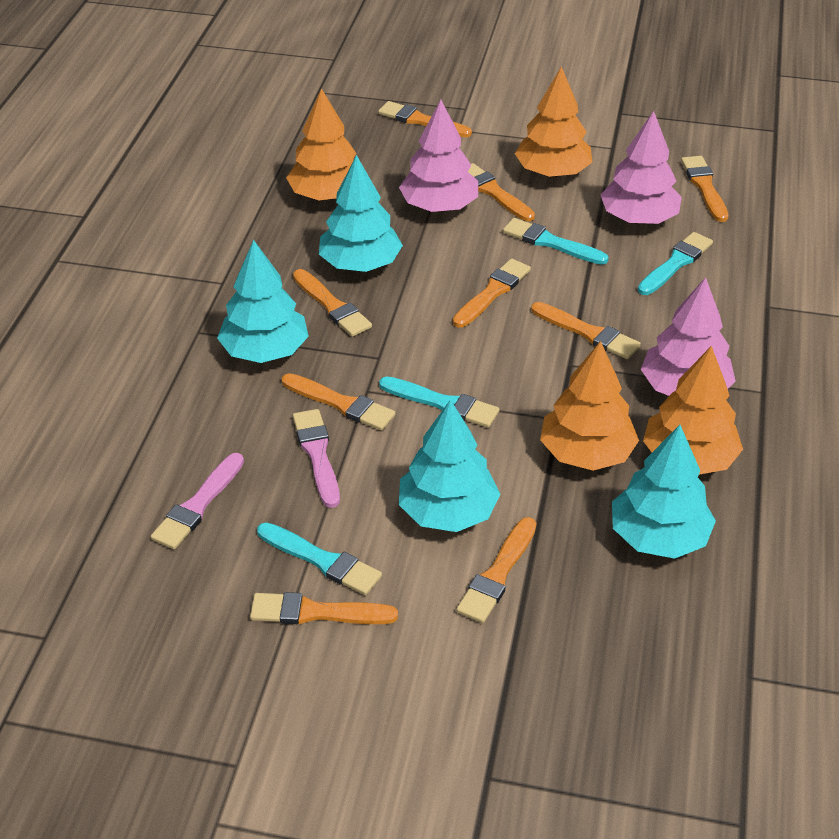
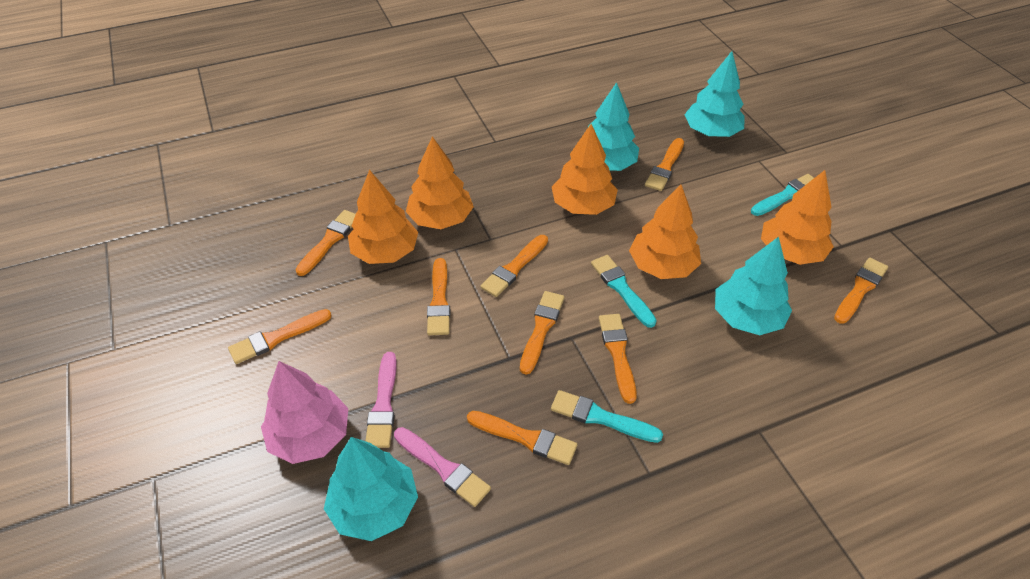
orange tree: 4 -> 5
pink tree: 3 -> 1
turquoise brush: 4 -> 3

